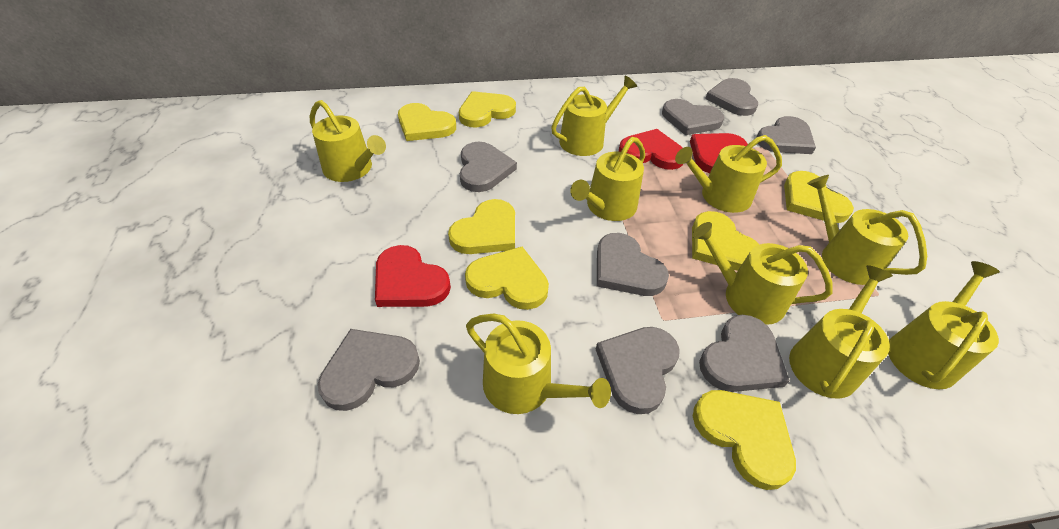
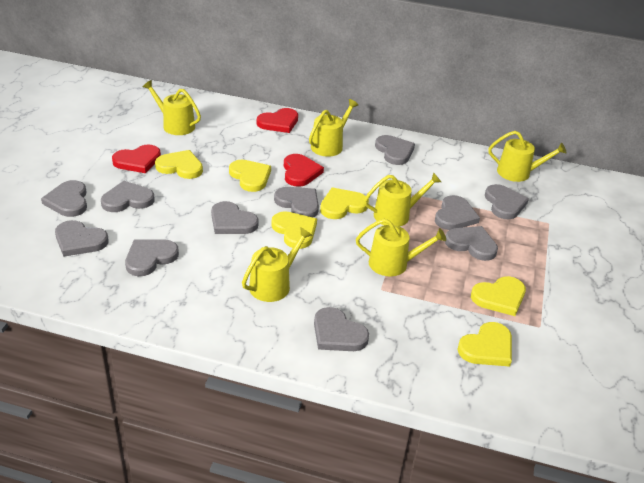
grey heart: 8 -> 11
yellow heart: 7 -> 6
yellow watering can: 9 -> 6

